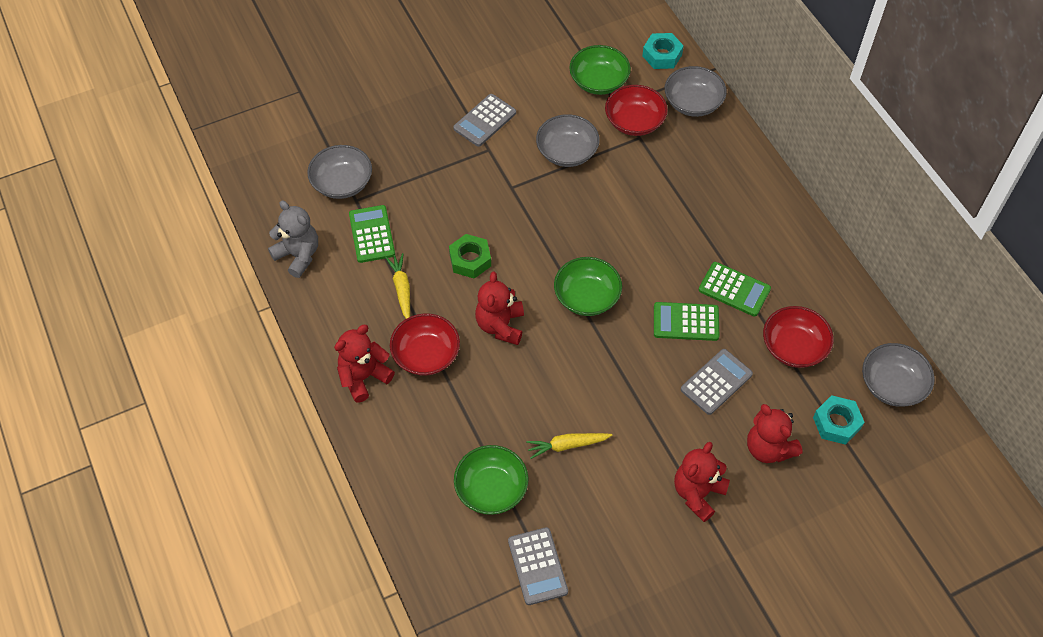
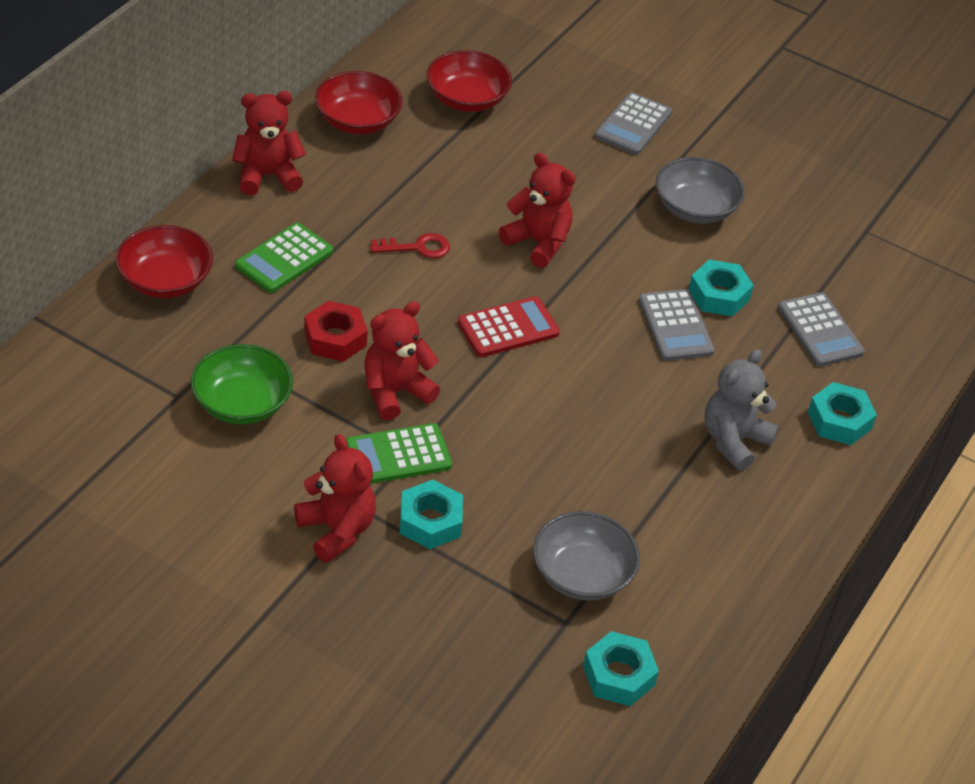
green bowl: 3 -> 1
green calculator: 3 -> 2
green nut: 1 -> 0
grey bowl: 4 -> 2
red calculator: 0 -> 1
red key: 0 -> 1
red nut: 0 -> 1
turquoise nut: 2 -> 4
yellow carrot: 2 -> 0

